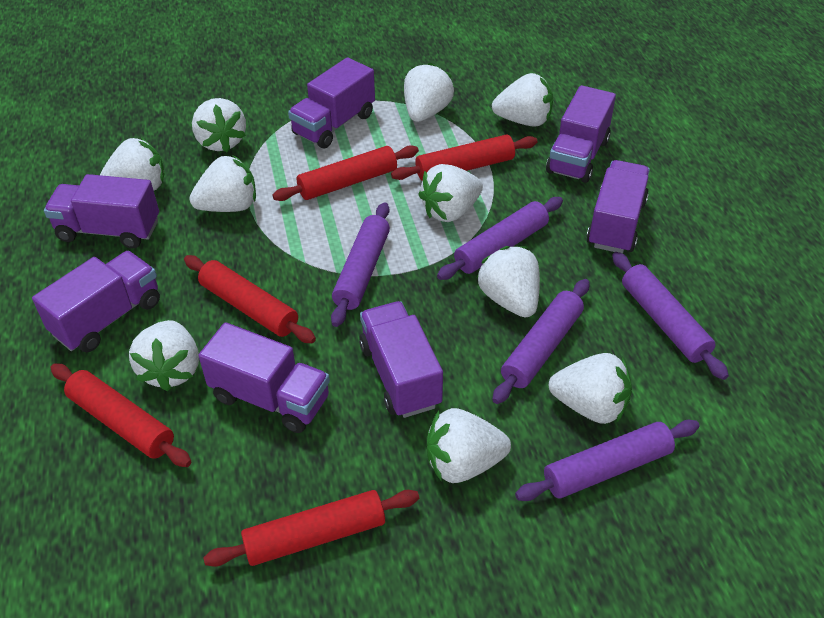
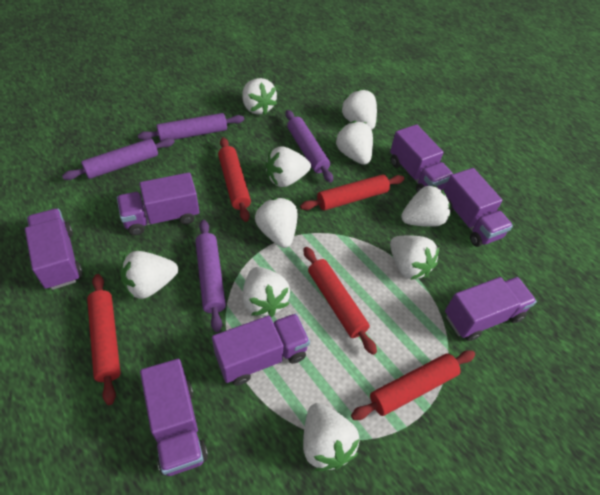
purple rolling pin: 5 -> 4

